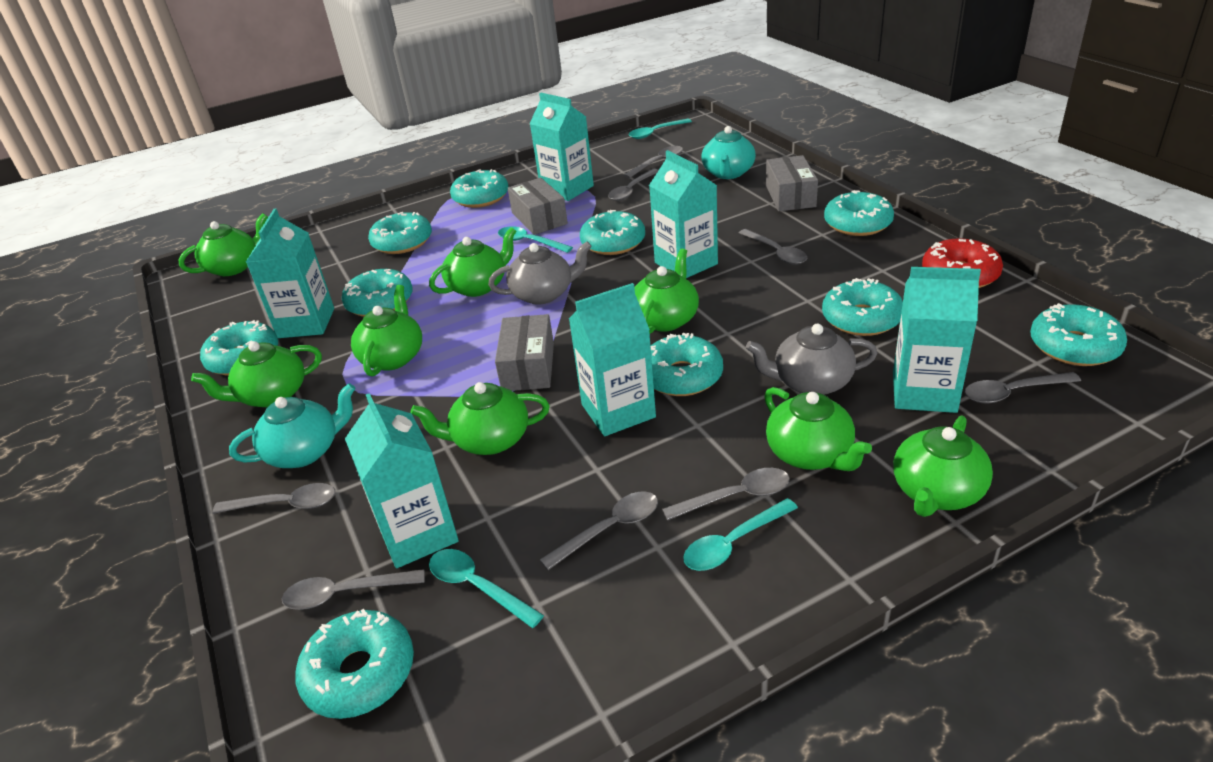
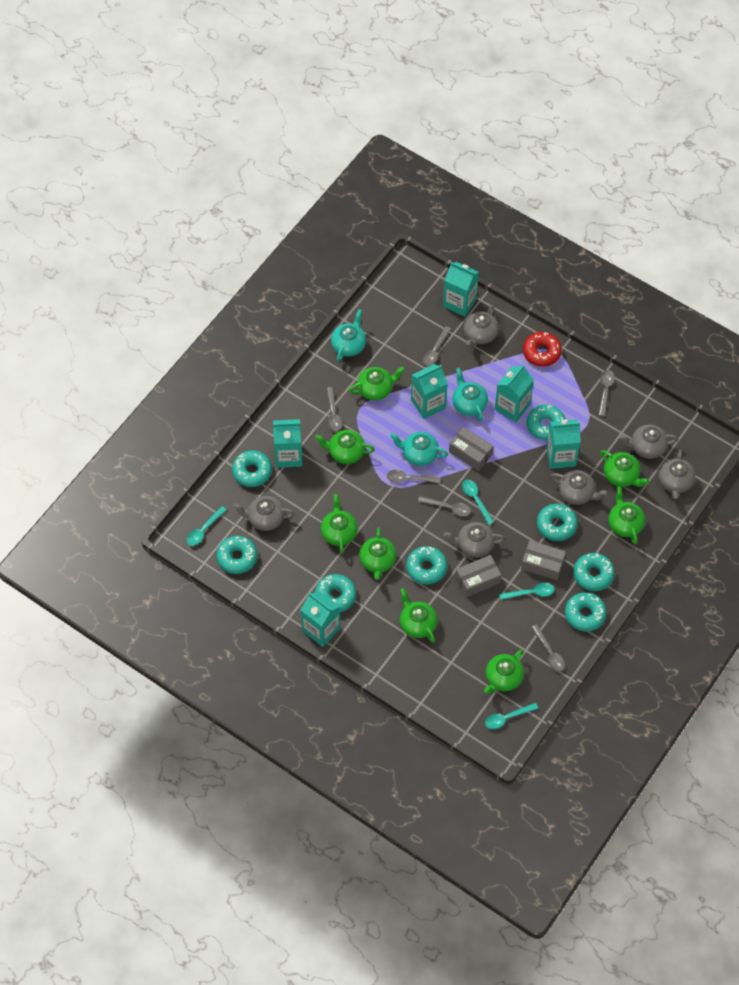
grey spoon: 8 -> 6
grey teapot: 2 -> 6
turquoise donut: 10 -> 8
turquoise teapot: 2 -> 3

